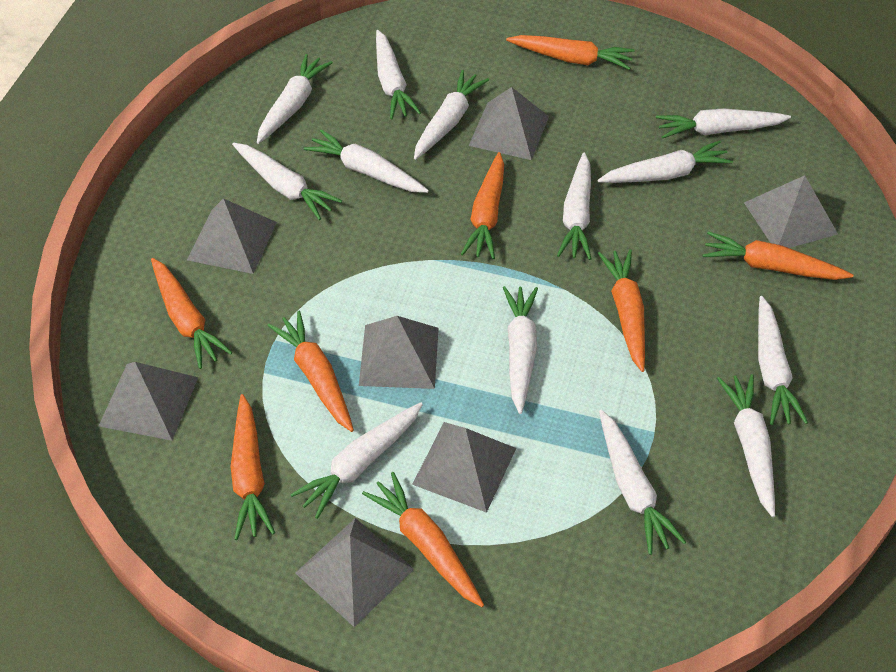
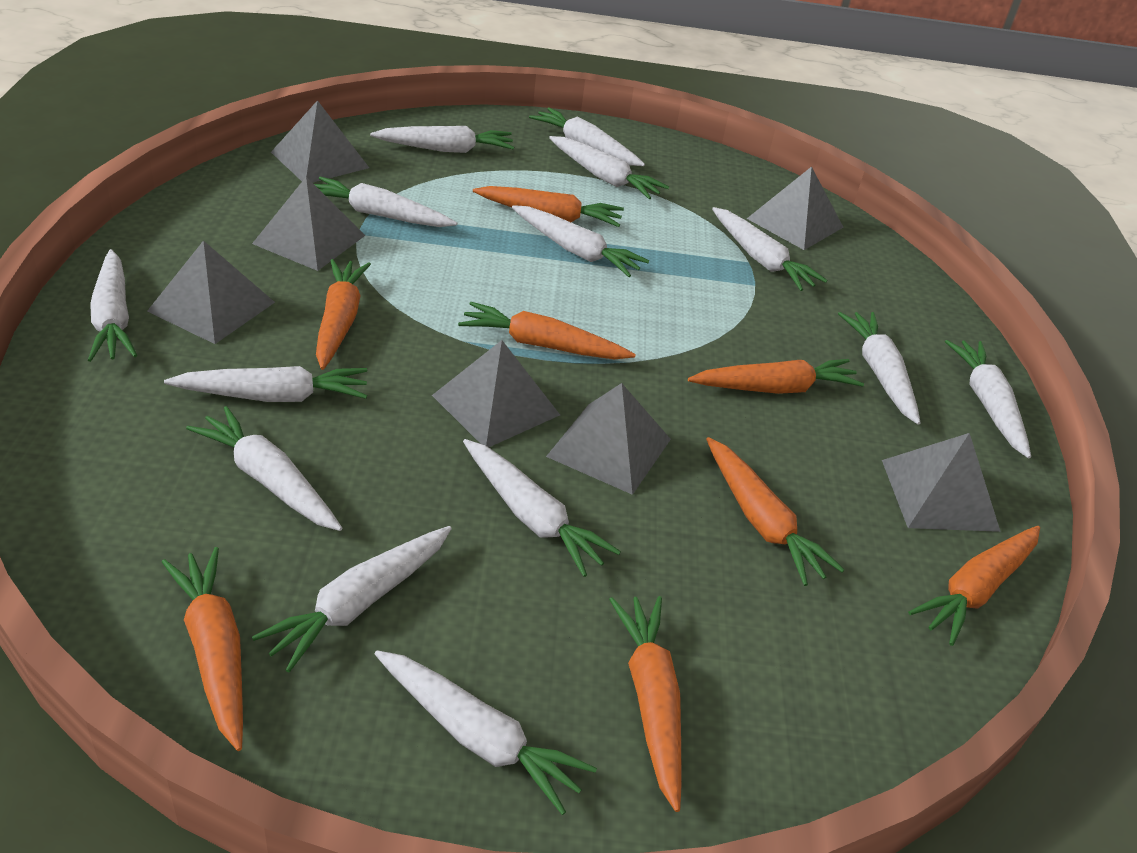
white carrot: 13 -> 14

